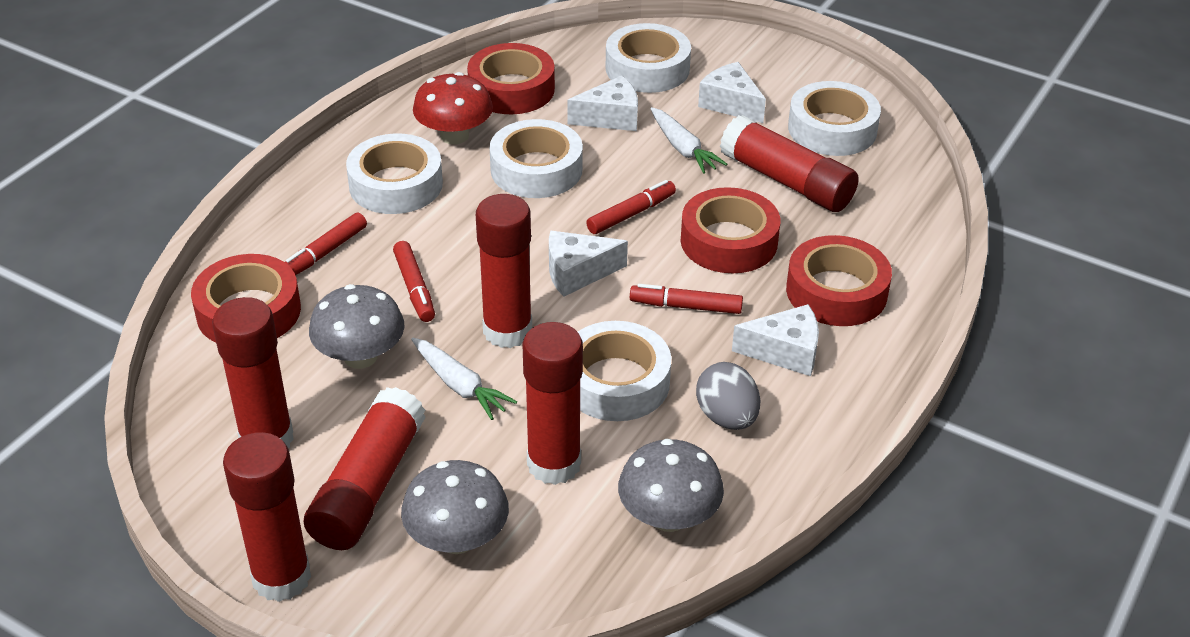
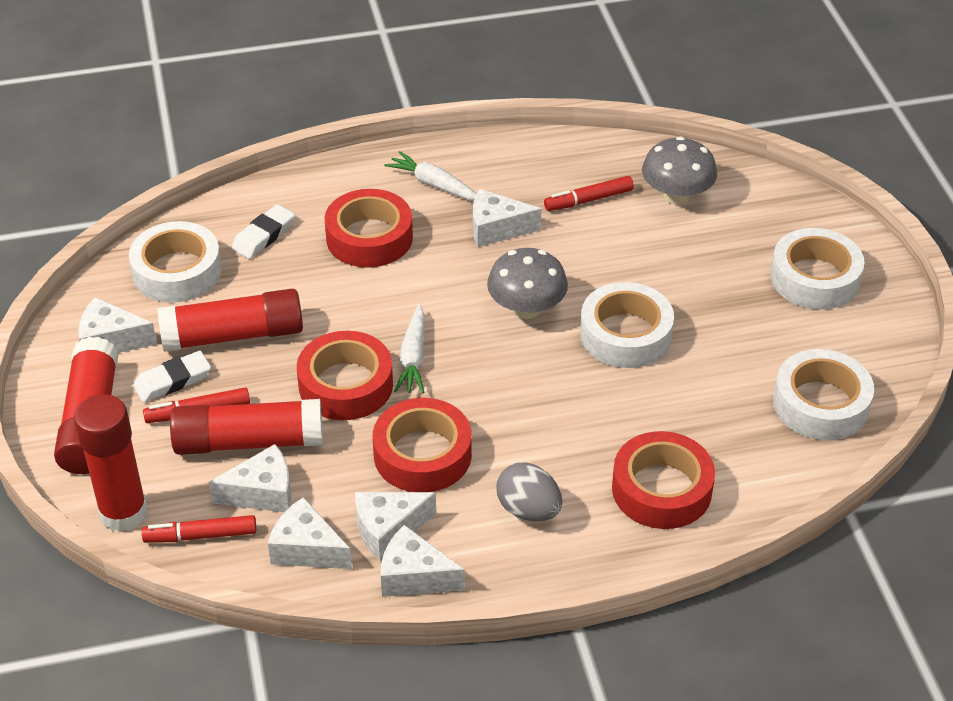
grey mushroom: 3 -> 2
red glue stick: 6 -> 4
red marker: 4 -> 3
red mushroom: 1 -> 0
white cheese: 4 -> 6
white eraser: 0 -> 2
white tape: 5 -> 4

